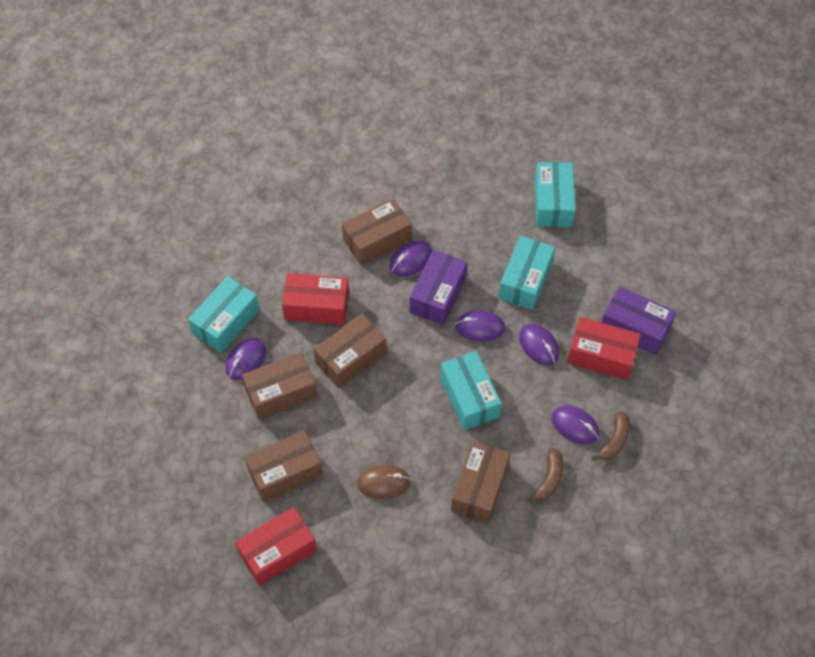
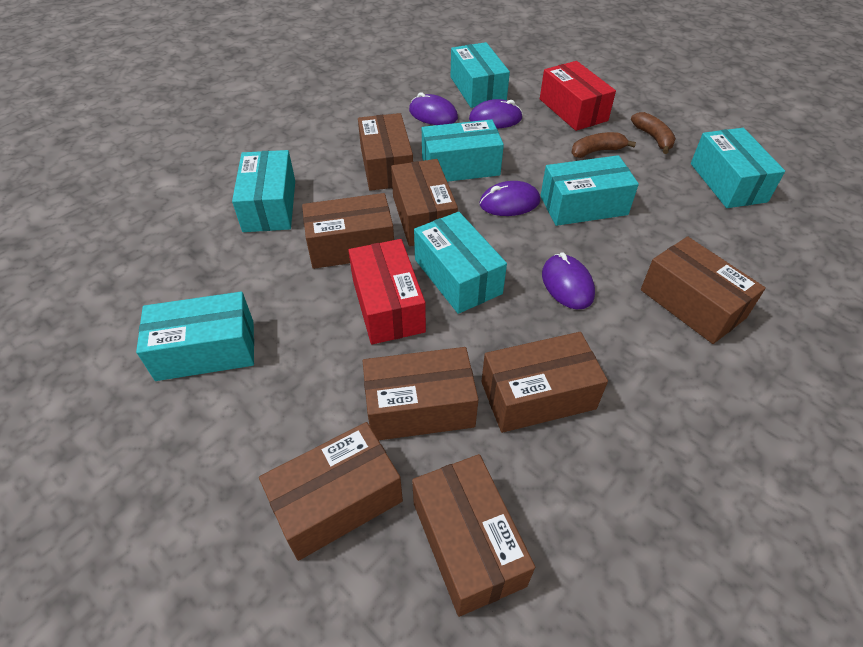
brown box: 5 -> 8
brown mouse: 1 -> 0
purple box: 2 -> 0
purple mouse: 5 -> 4
red box: 3 -> 2
turquoise box: 4 -> 7

